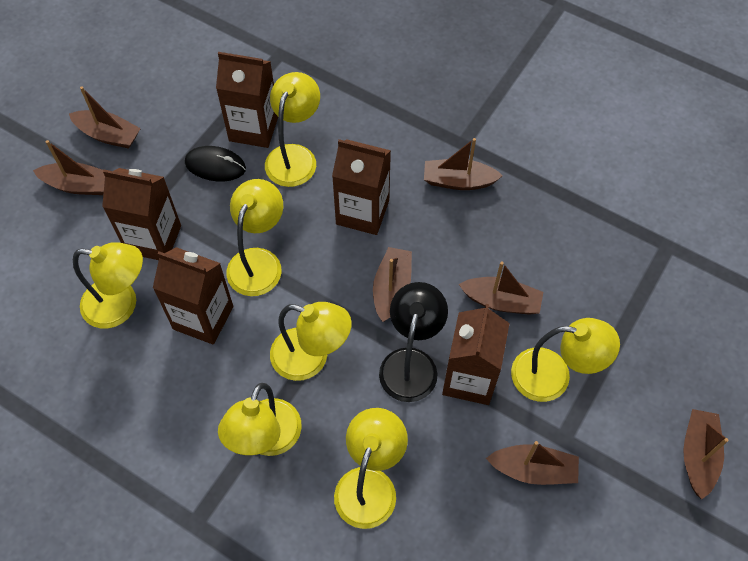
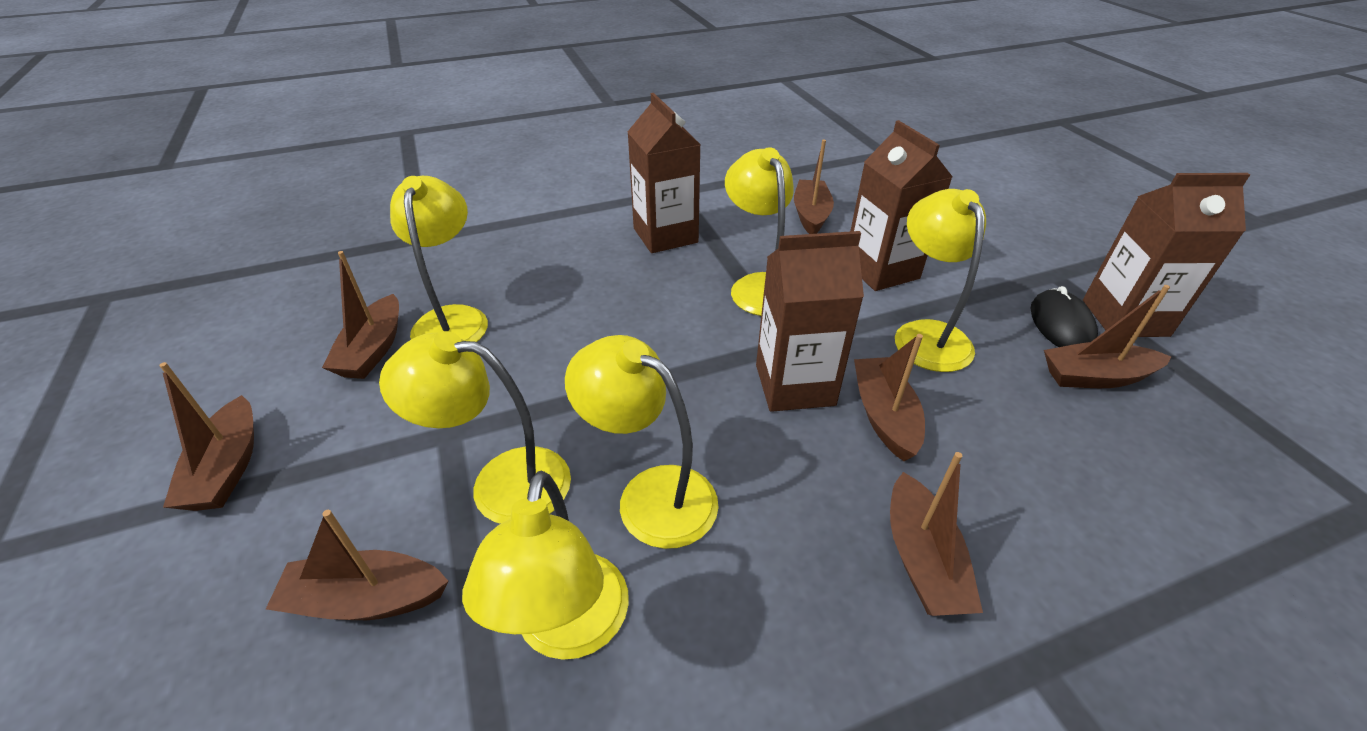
black lamp: 1 -> 0
brown carton: 5 -> 4
yellow lamp: 7 -> 6

